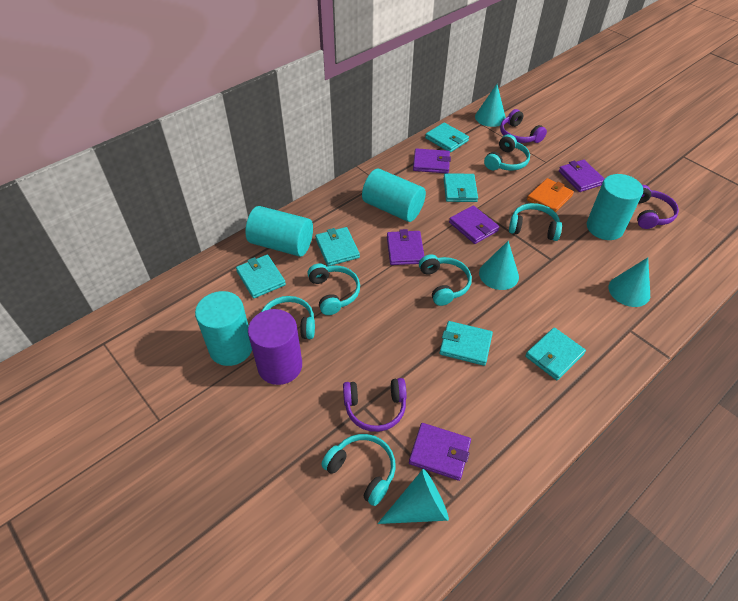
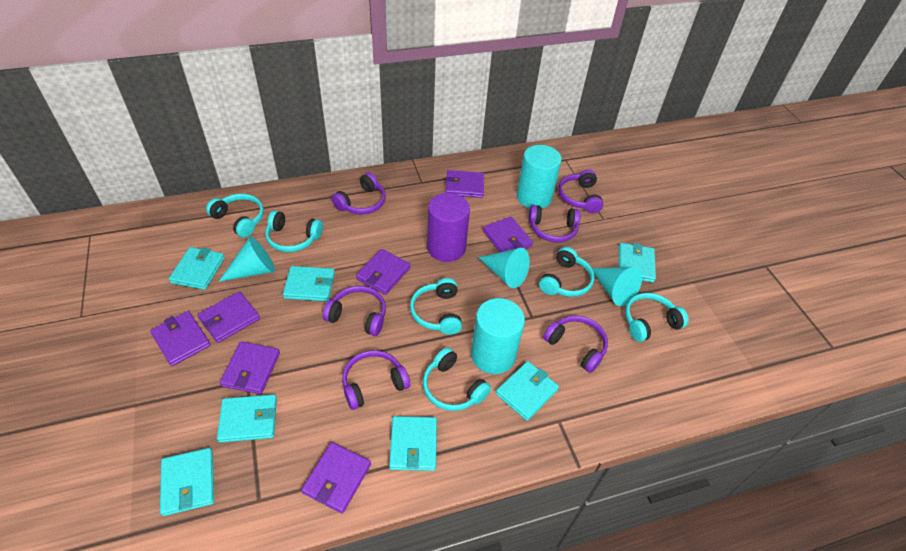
orange wallet: 1 -> 0
purple headphones: 3 -> 6
purple wallet: 5 -> 7
turquoise cone: 4 -> 3
turquoise cylinder: 4 -> 2
turquoise wallet: 6 -> 7

